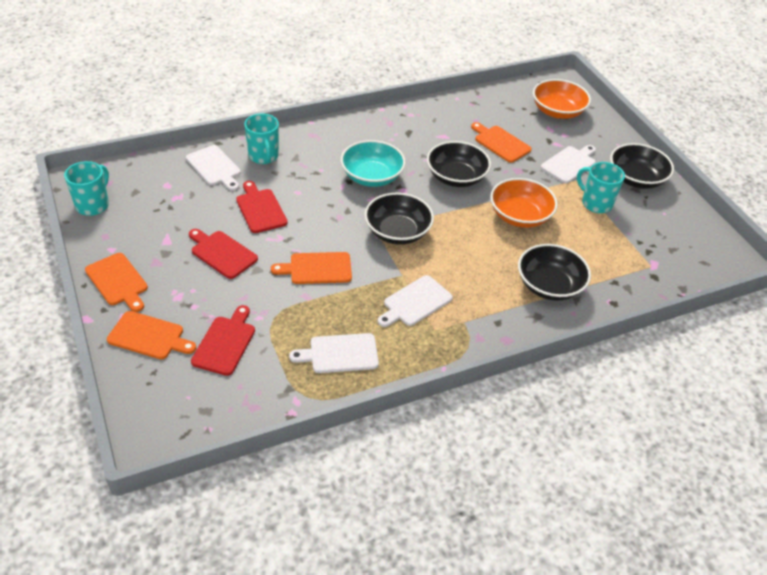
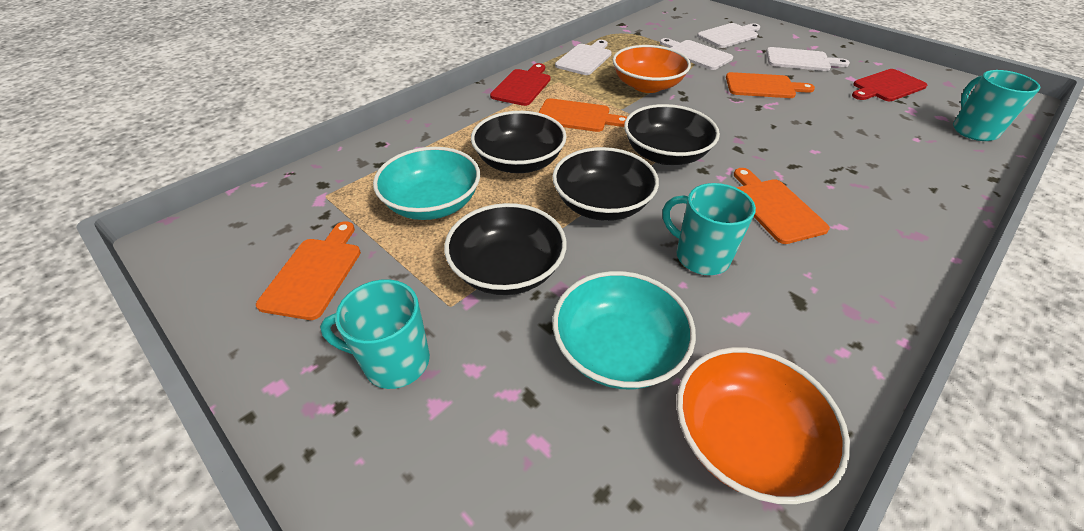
red cutting board: 3 -> 2
turquoise bowl: 1 -> 2

